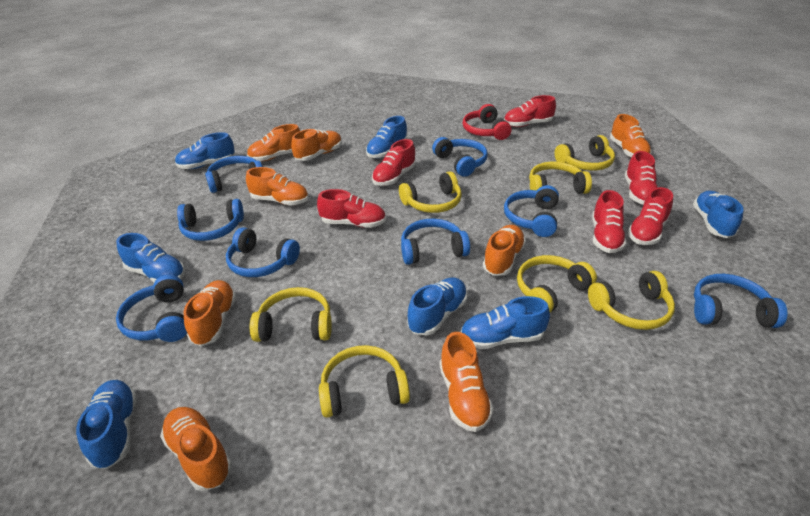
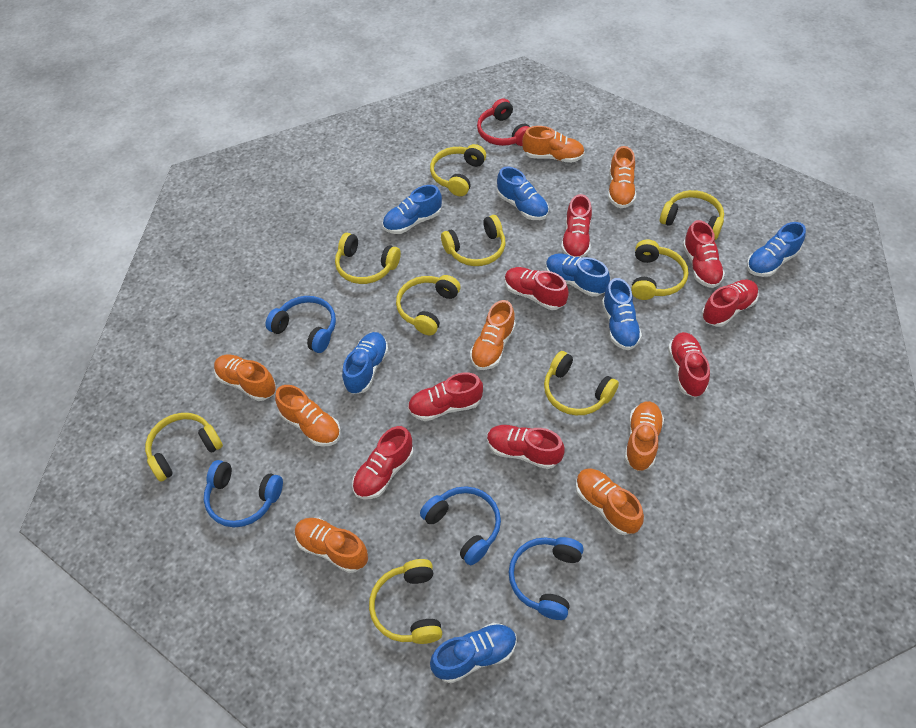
blue headphones: 8 -> 4
red shoe: 6 -> 8
yellow headphones: 7 -> 9

